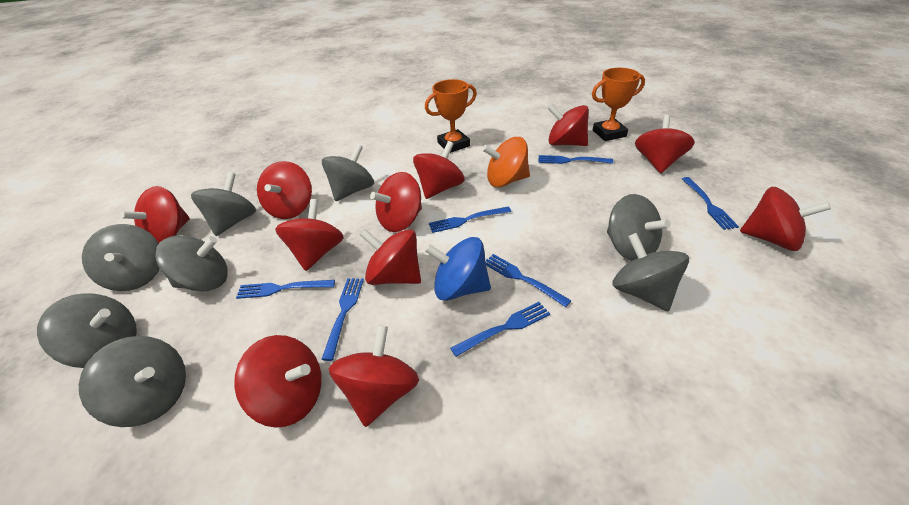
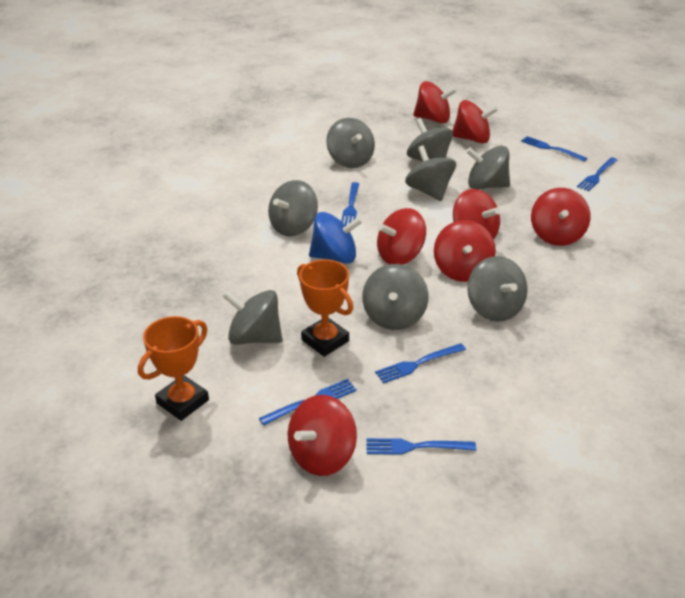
blue fork: 7 -> 6
orange spinning top: 1 -> 0
red spinning top: 11 -> 7

